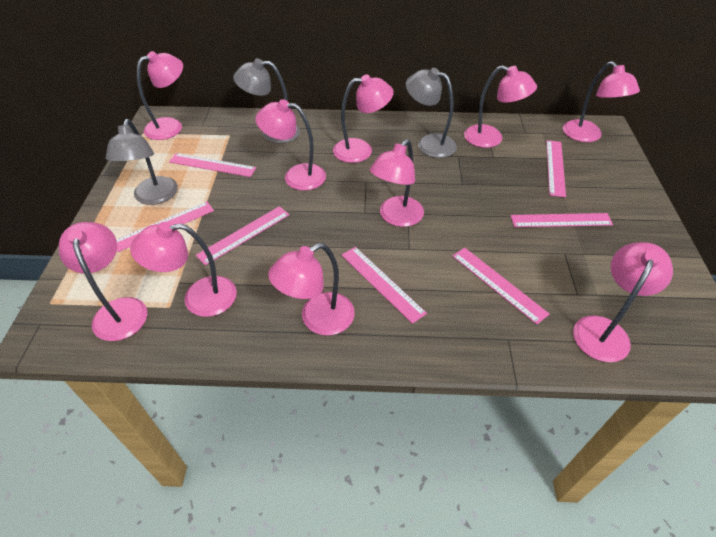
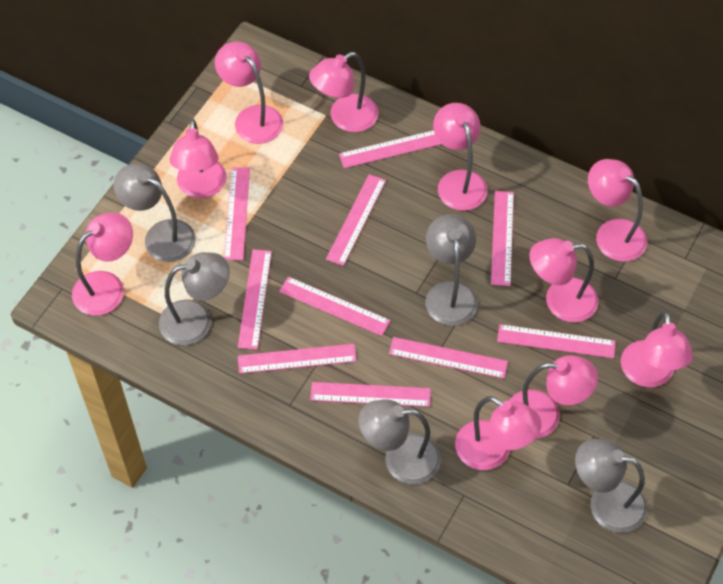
grey lamp: 3 -> 5
pink ruler: 7 -> 10

